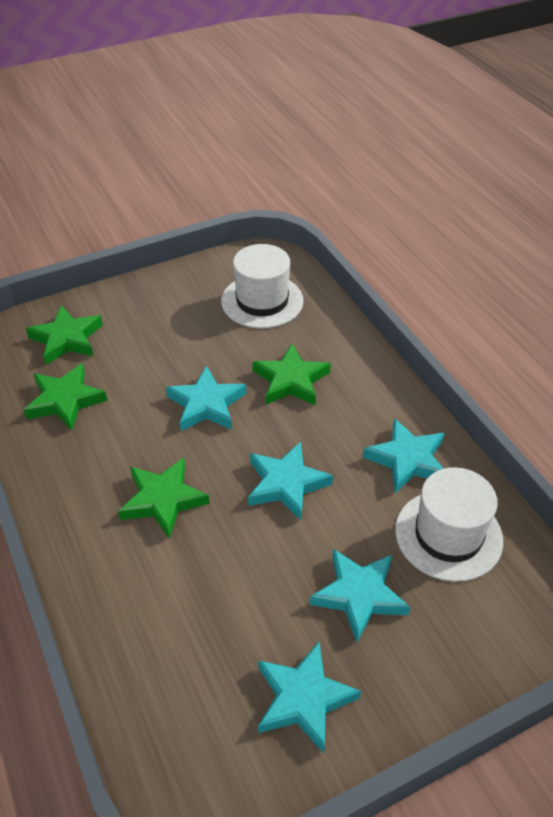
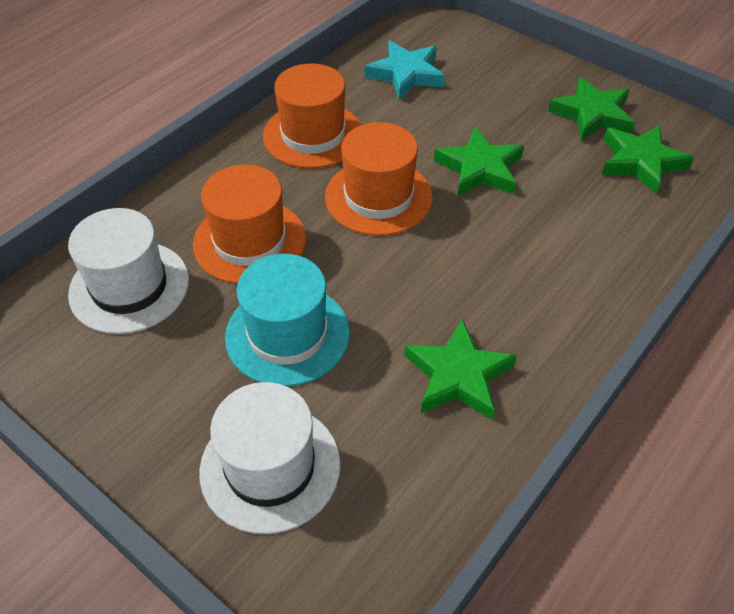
orange hat: 0 -> 3
turquoise hat: 0 -> 1
turquoise star: 5 -> 1

